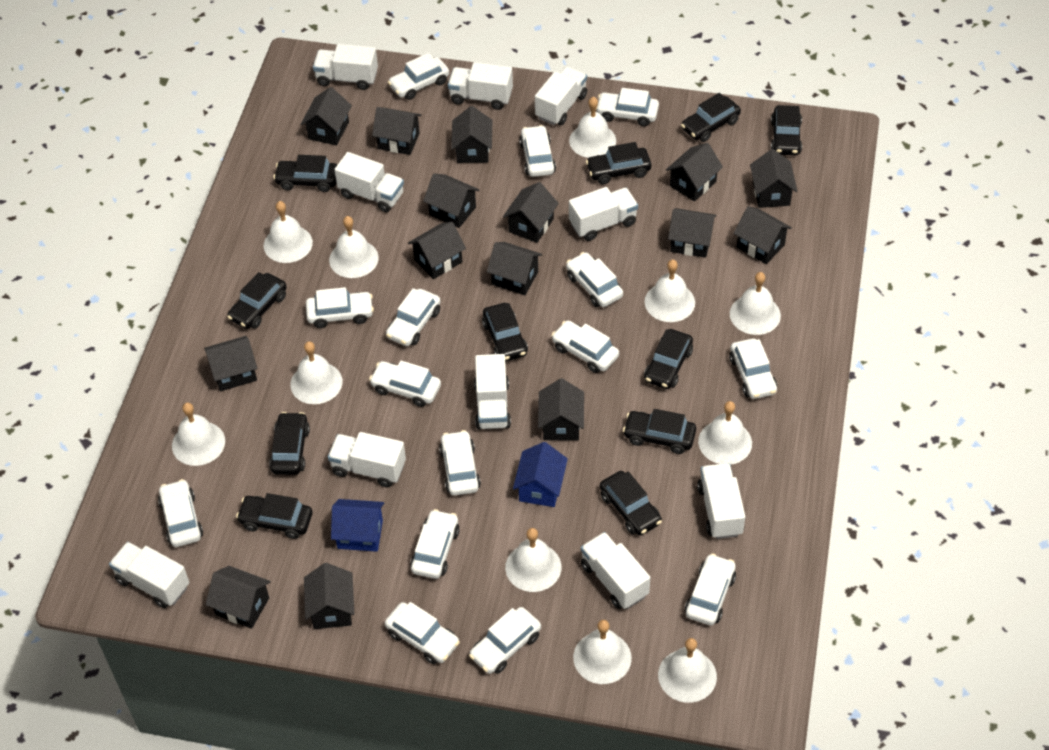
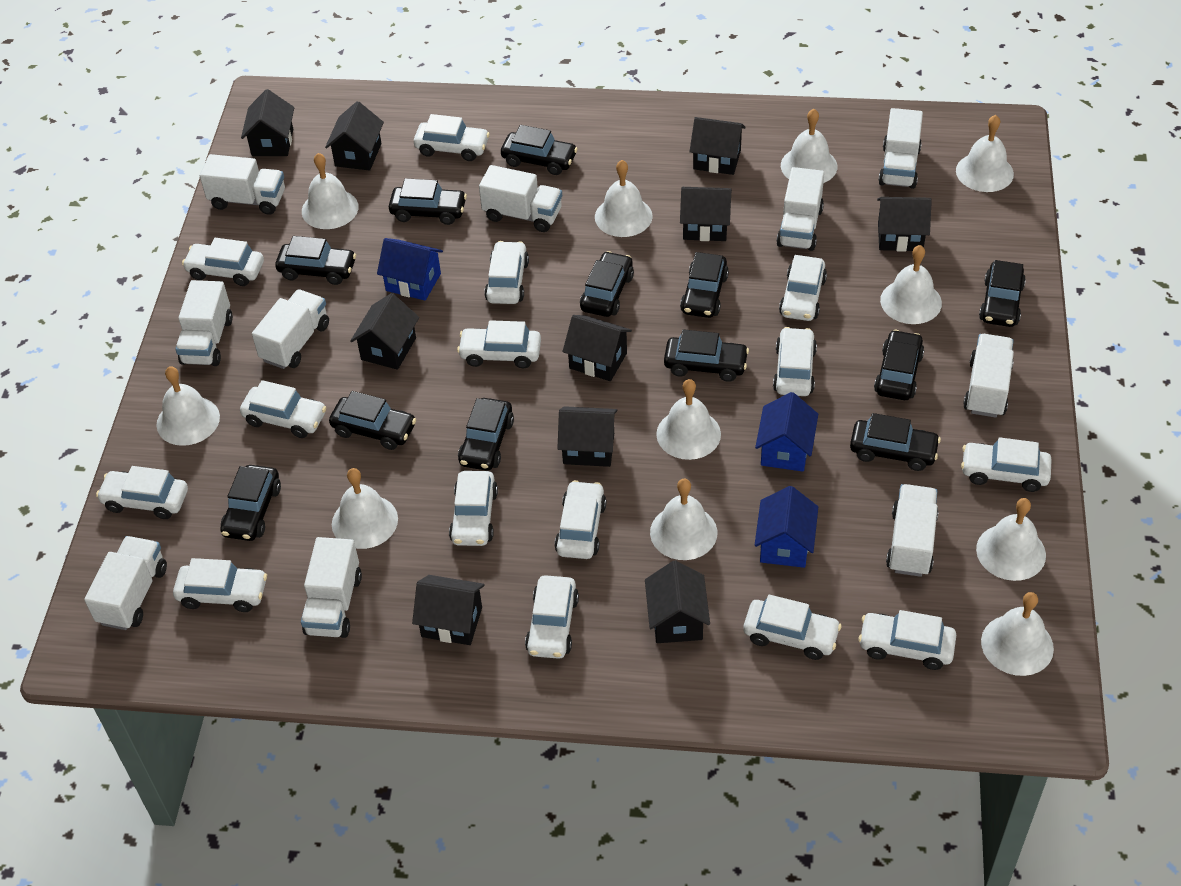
black car: 11 -> 12
black house: 15 -> 10
blue house: 2 -> 3

